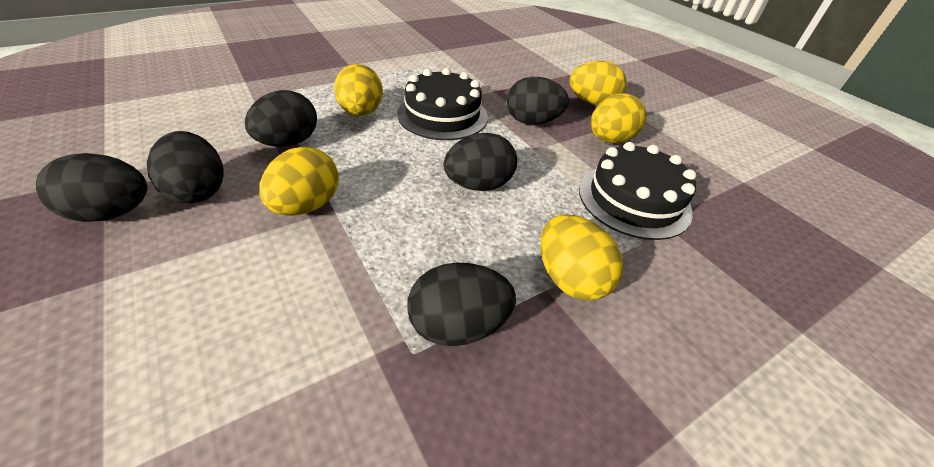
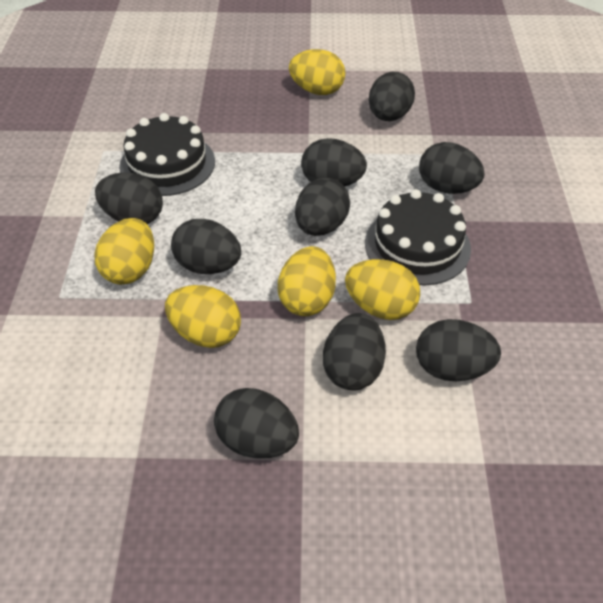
black egg: 6 -> 9

